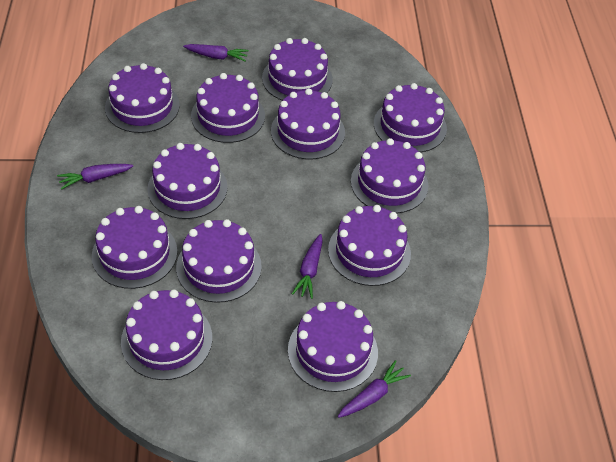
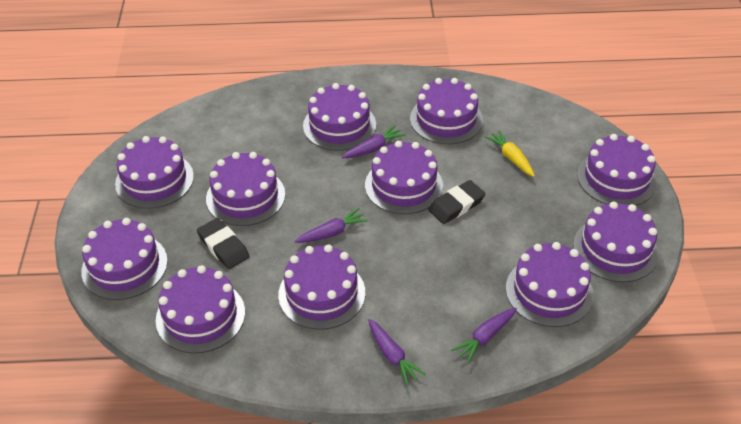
black eraser: 0 -> 2
purple cake: 12 -> 11
yellow carrot: 0 -> 1

